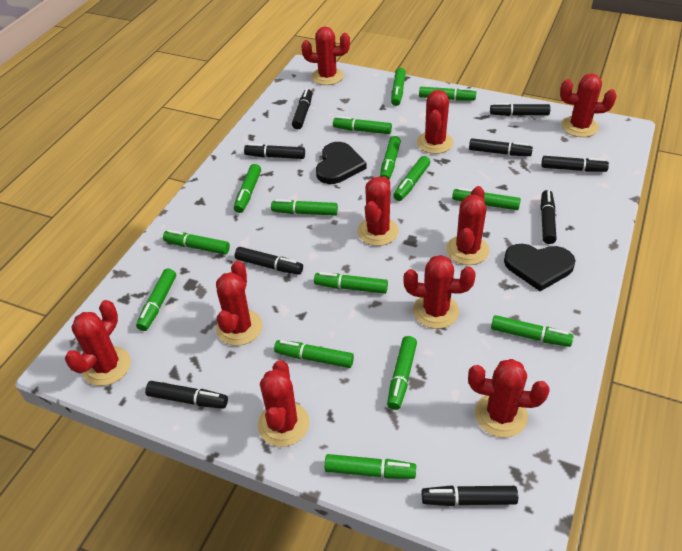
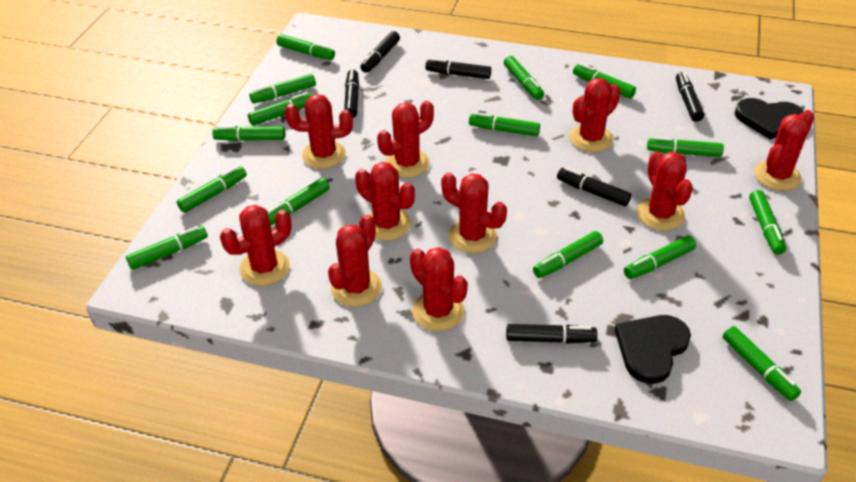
black marker: 9 -> 6

